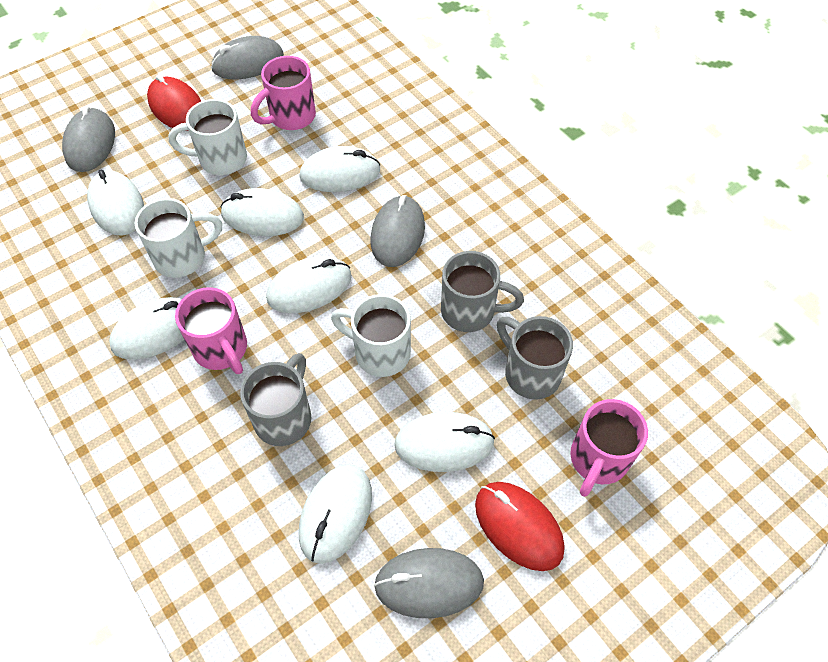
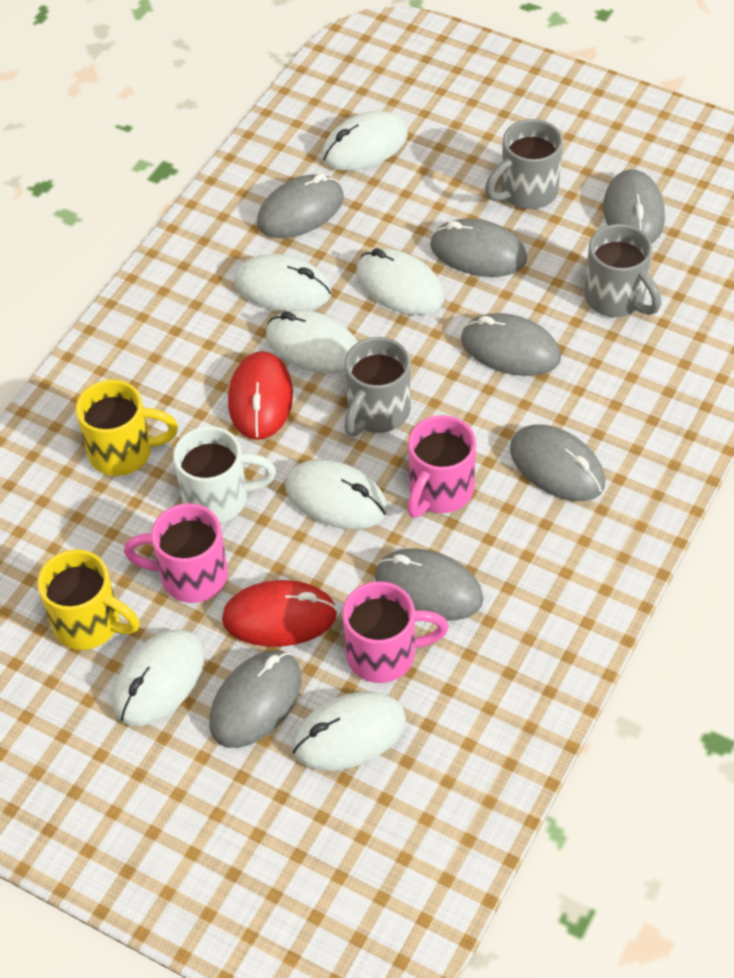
grey mouse: 4 -> 7
white mug: 3 -> 1
yellow mug: 0 -> 2

